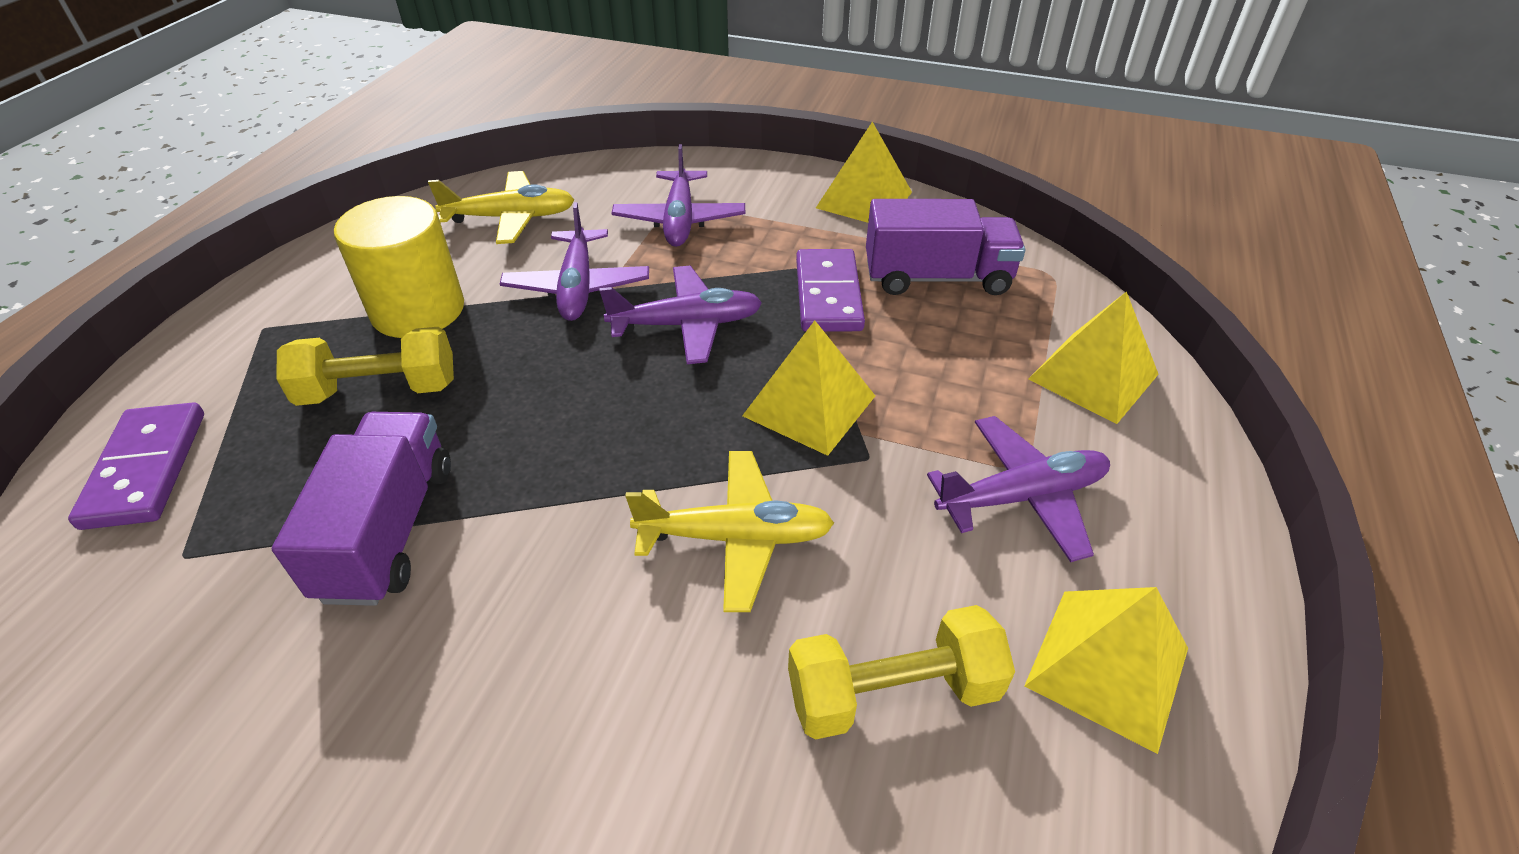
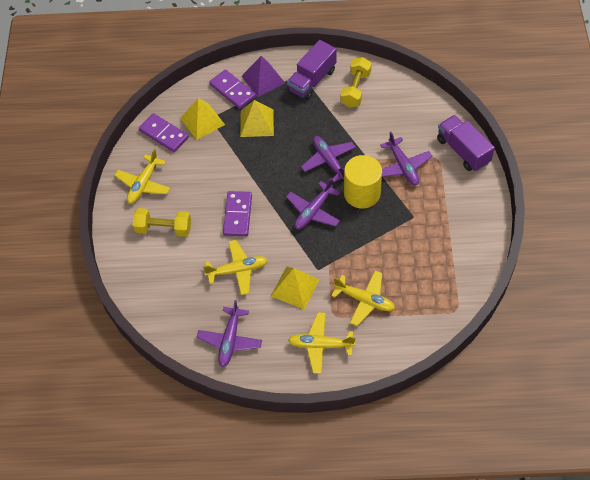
purple domino: 2 -> 3
purple pyramid: 0 -> 1
yellow plane: 2 -> 4
yellow pyramid: 4 -> 3

